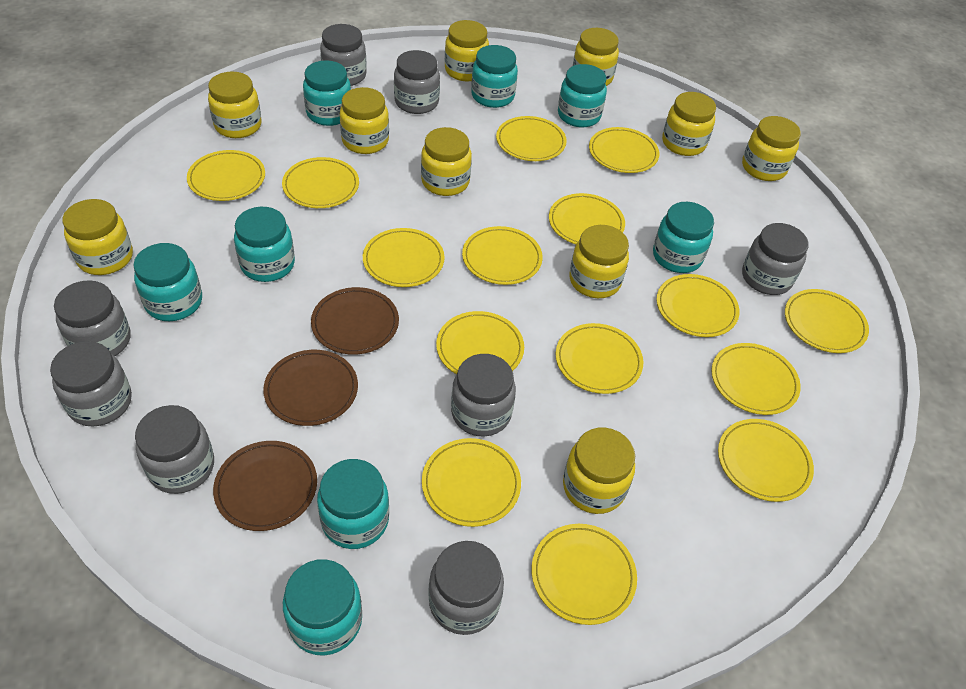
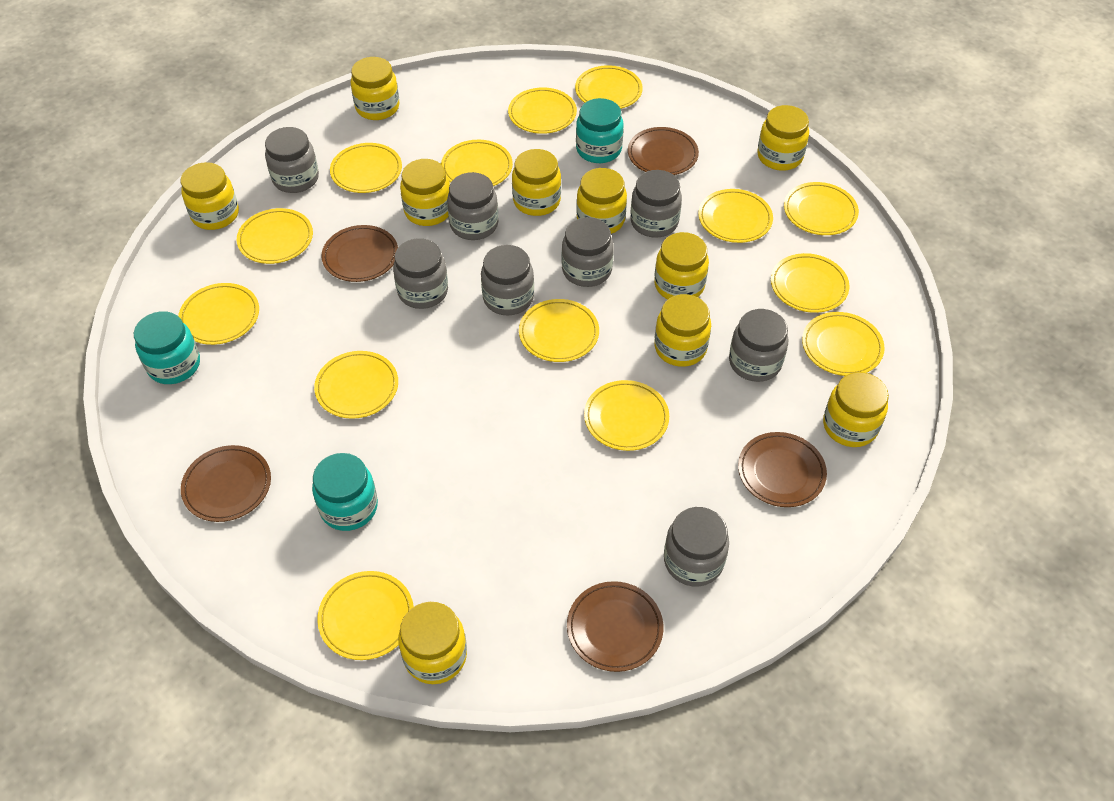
brown plate: 3 -> 5
turquoise jar: 8 -> 3
yellow plate: 15 -> 14

